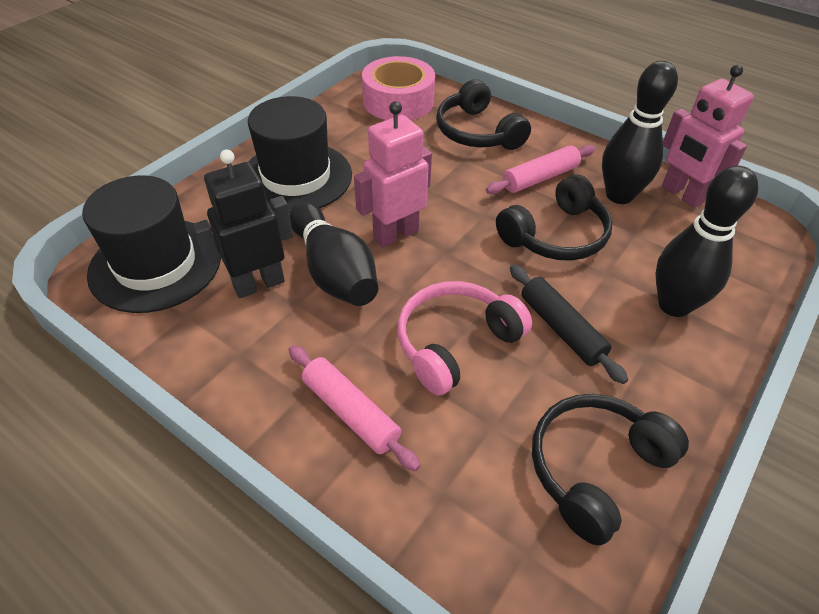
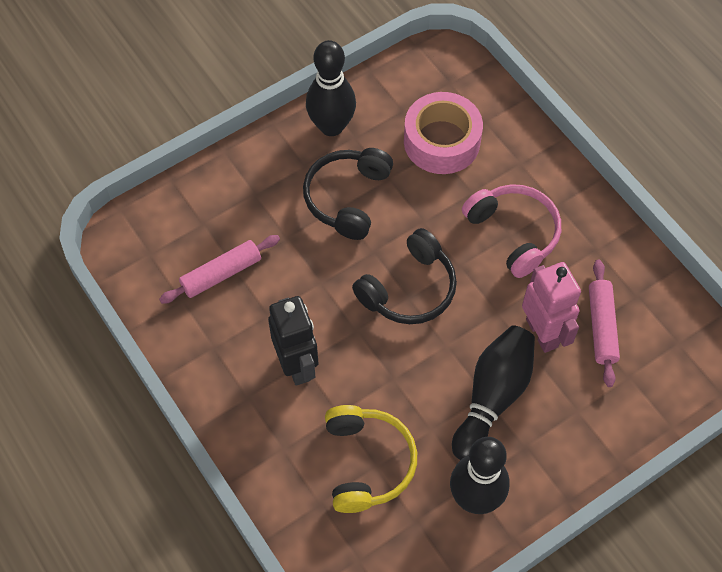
black hat: 2 -> 0
black headphones: 3 -> 2
black rolling pin: 1 -> 0
pink robot: 2 -> 1
yellow headphones: 0 -> 1

